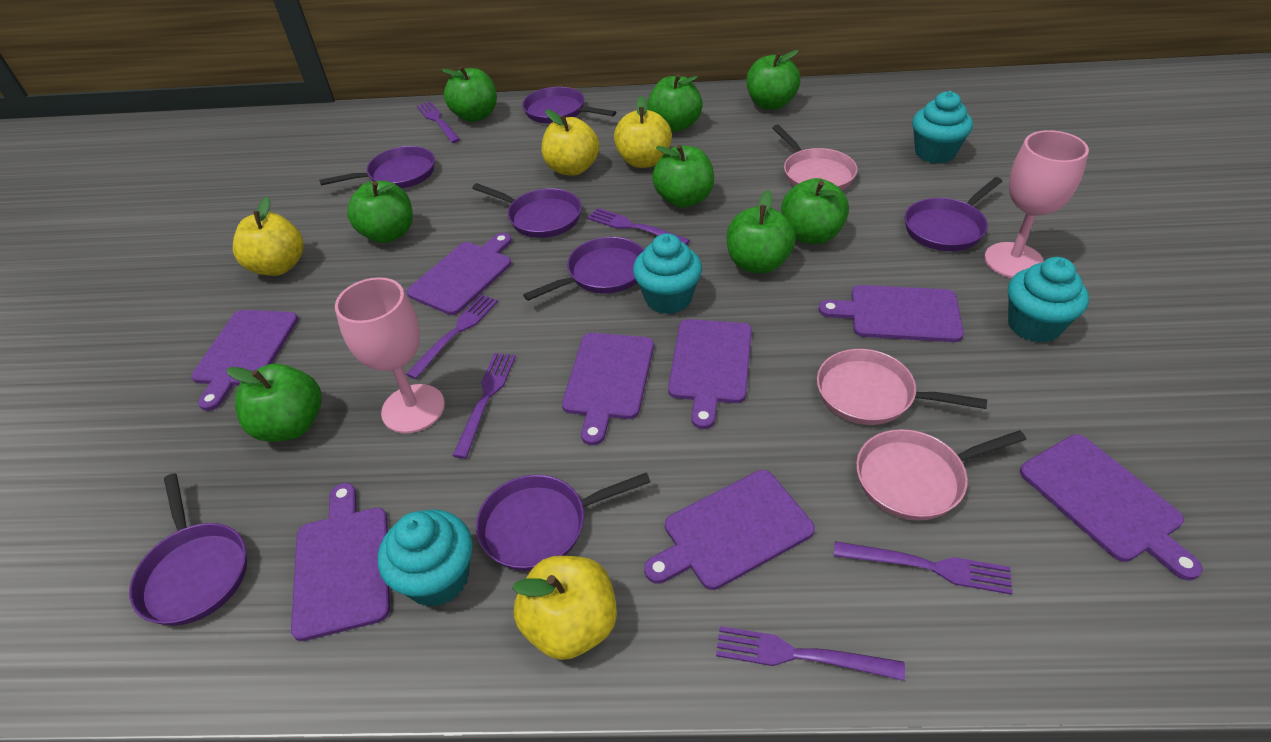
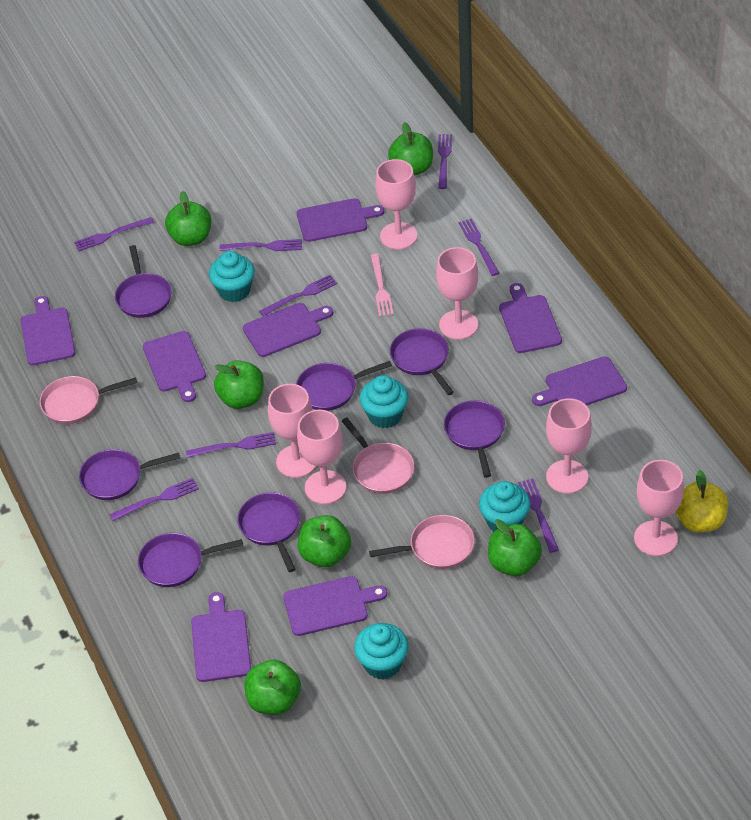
green apple: 8 -> 6
pink fork: 0 -> 1
pink goblet: 2 -> 6
purple fork: 6 -> 8
yellow apple: 4 -> 1

